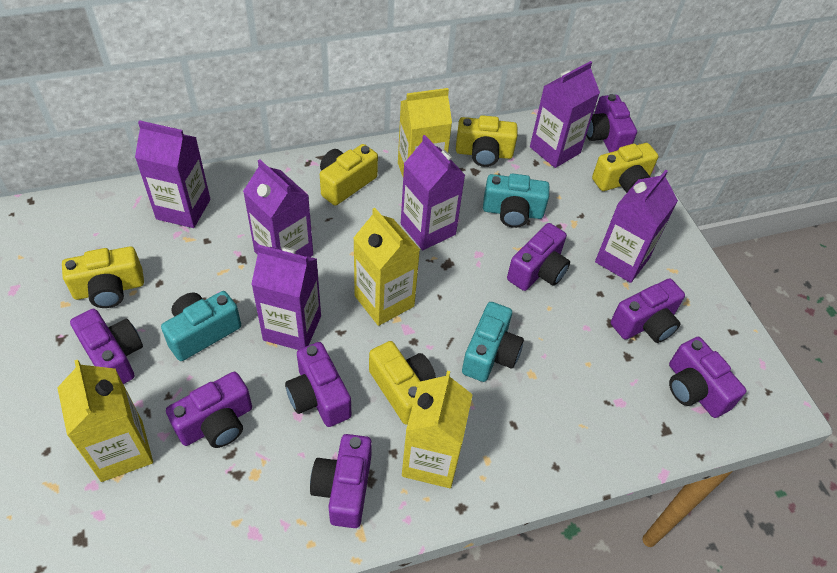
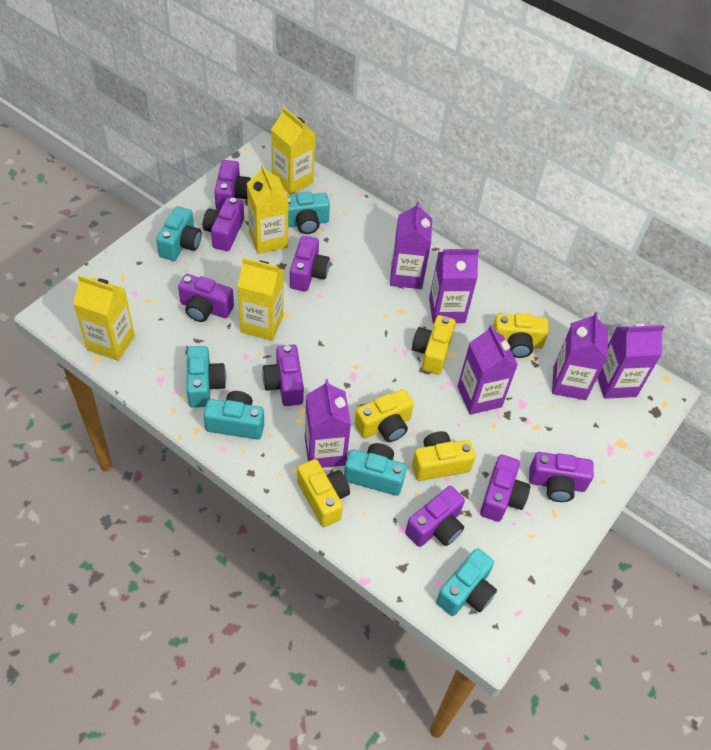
turquoise camera: 3 -> 6

